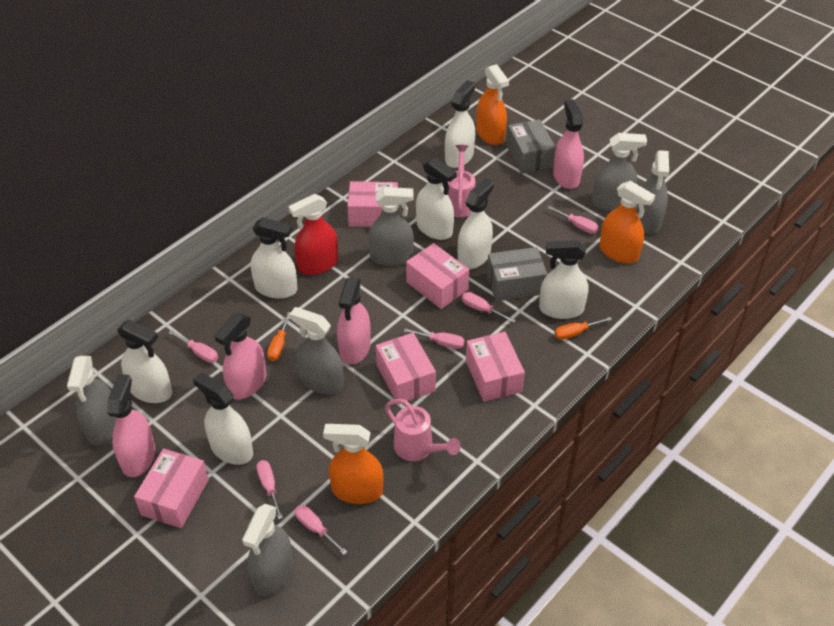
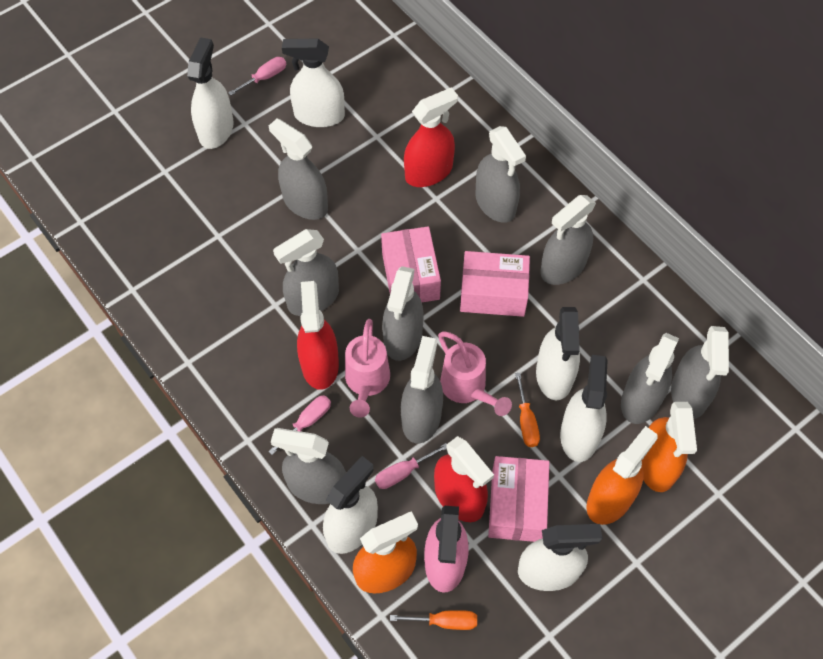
grey box: 2 -> 0
grey spray bottle: 6 -> 9
pink box: 5 -> 3
pink screwdriver: 6 -> 3
pink spray bottle: 4 -> 1
red spray bottle: 1 -> 3
white spray bottle: 7 -> 6

